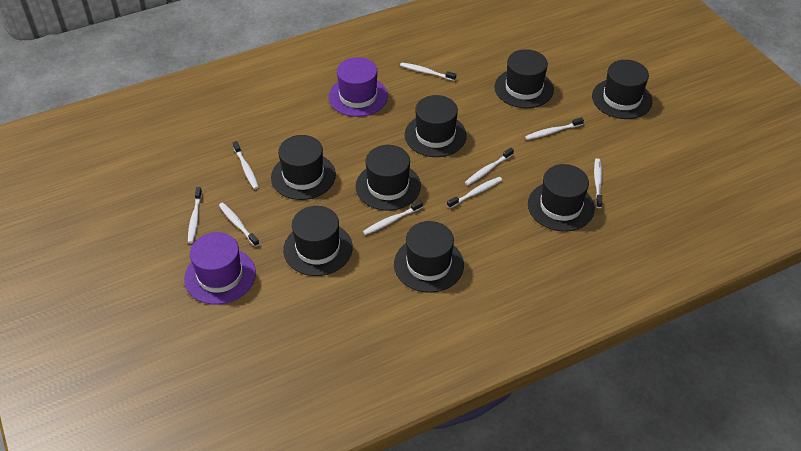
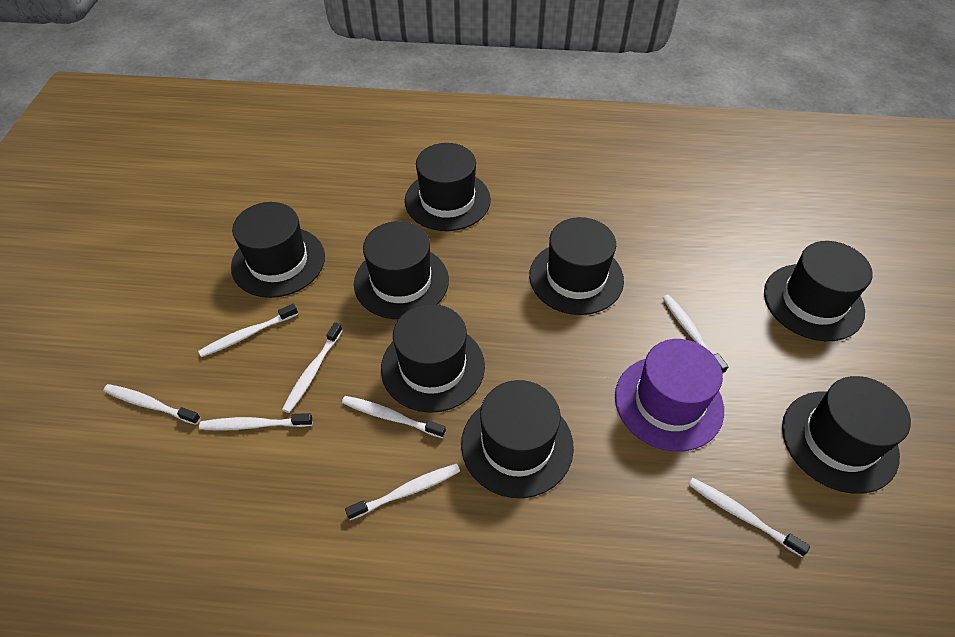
purple hat: 2 -> 1
white toothbrush: 9 -> 8

